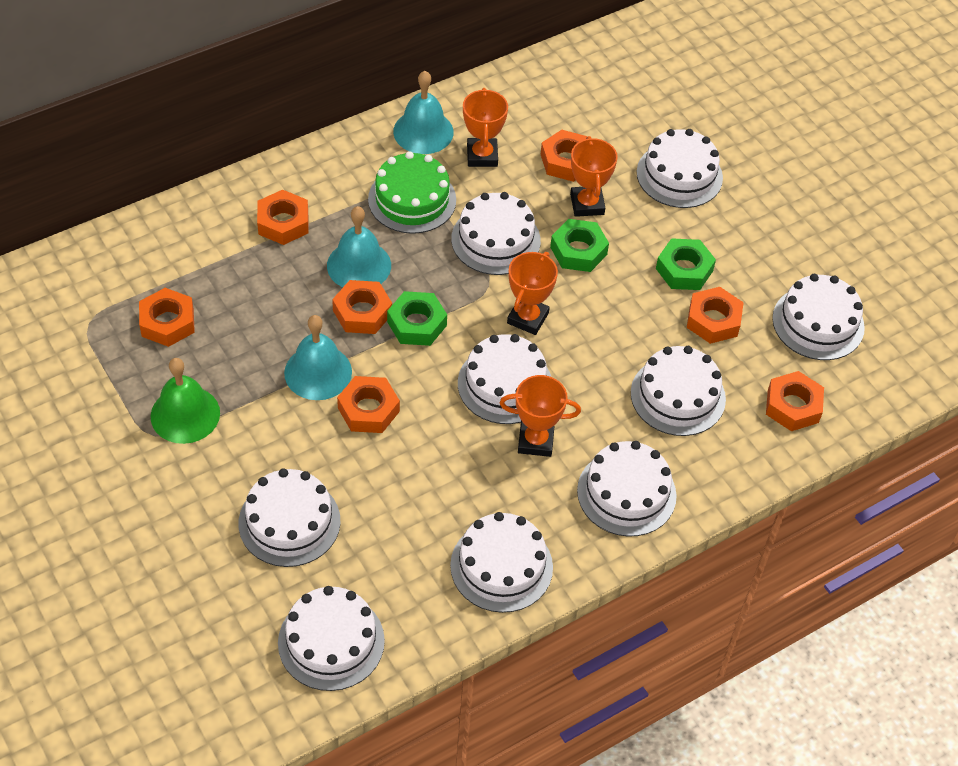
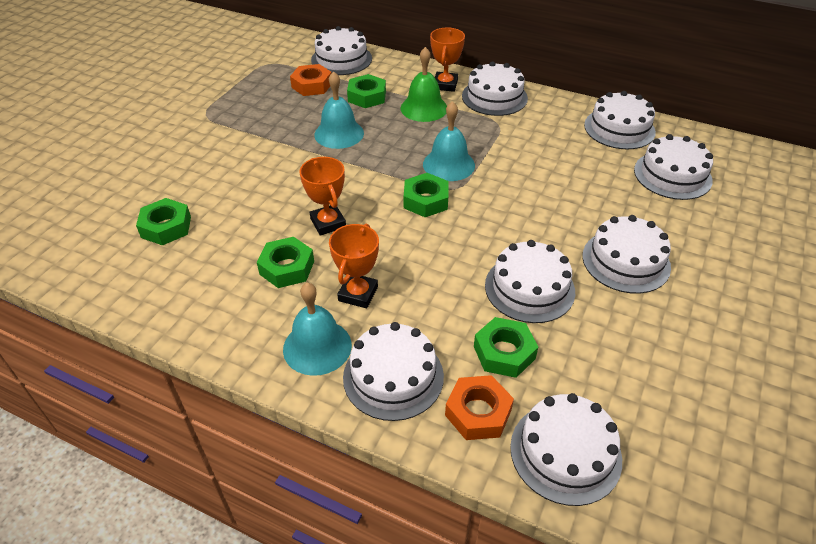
green cake: 1 -> 0
green nut: 3 -> 5
orange nut: 7 -> 2
orange trophy: 4 -> 3
white cake: 9 -> 8

